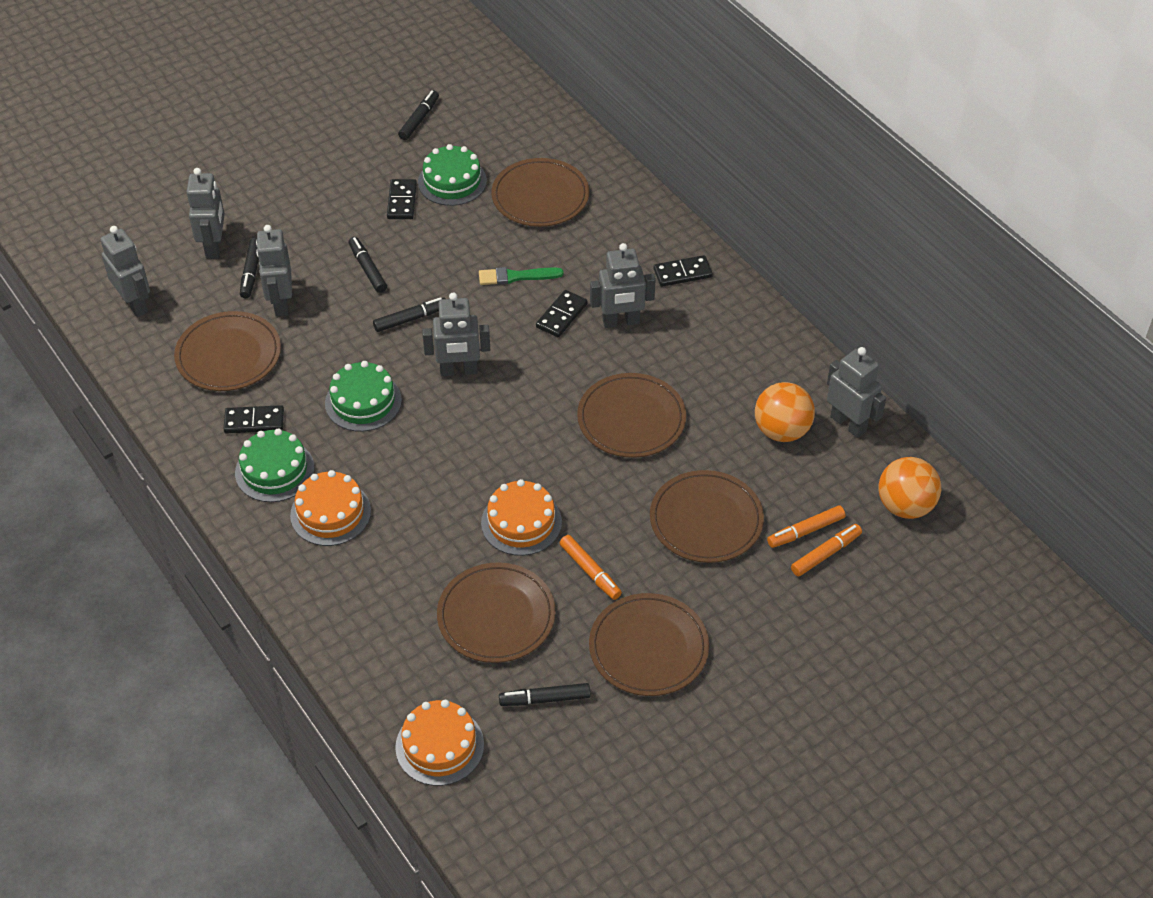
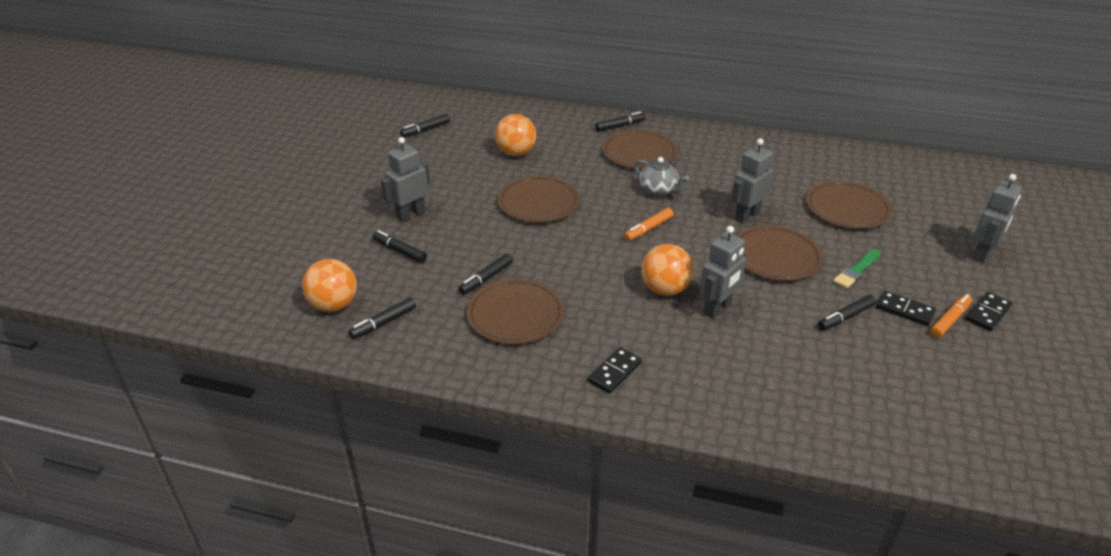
black domino: 4 -> 3
black marker: 5 -> 6
brown plate: 6 -> 5
green cake: 3 -> 0
grey robot: 6 -> 4
grey teapot: 0 -> 1
orange ball: 2 -> 3
orange cake: 3 -> 0
orange marker: 3 -> 2

